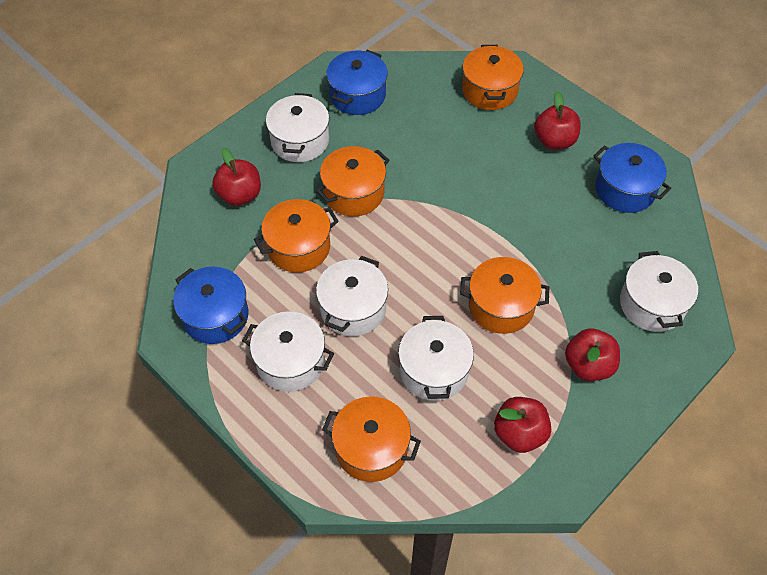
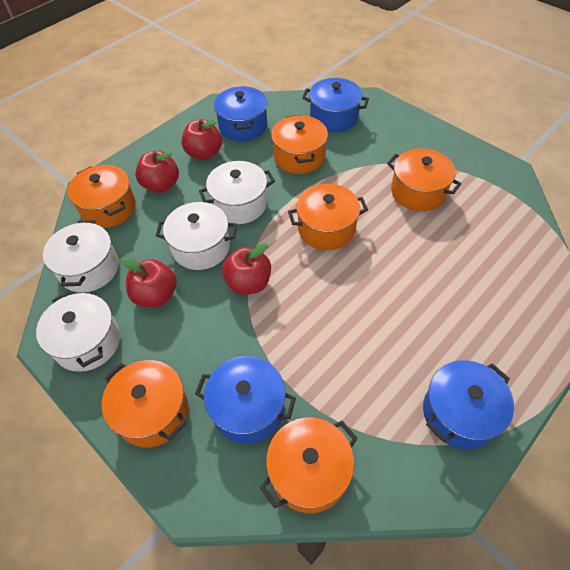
blue pot: 3 -> 4
orange pot: 5 -> 6
white pot: 5 -> 4

